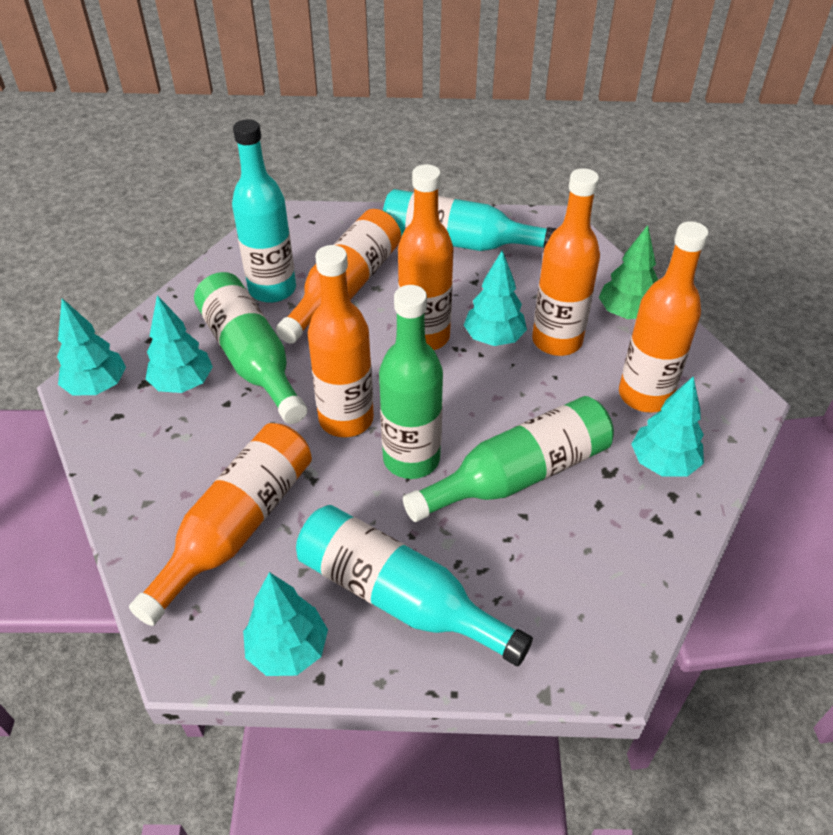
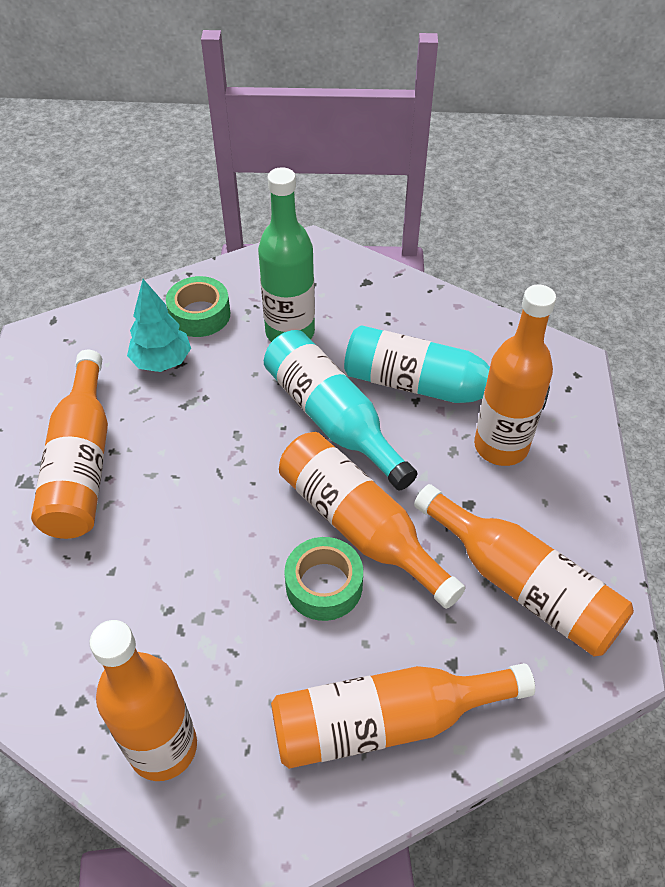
green bottle: 3 -> 1
green tape: 0 -> 2
green tree: 1 -> 0
turquoise bottle: 3 -> 2
turquoise tree: 5 -> 1

